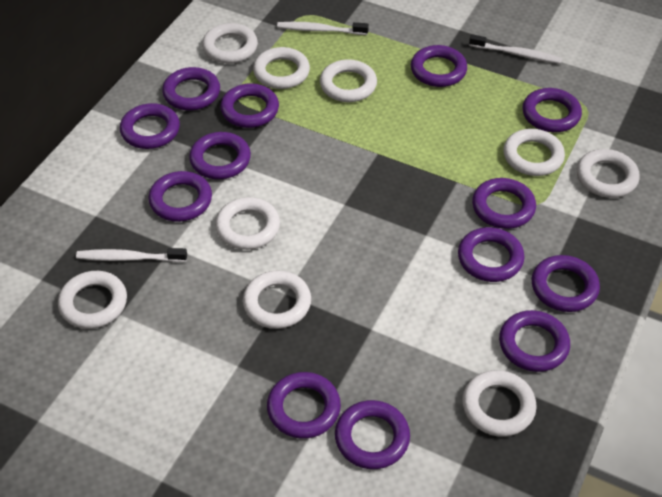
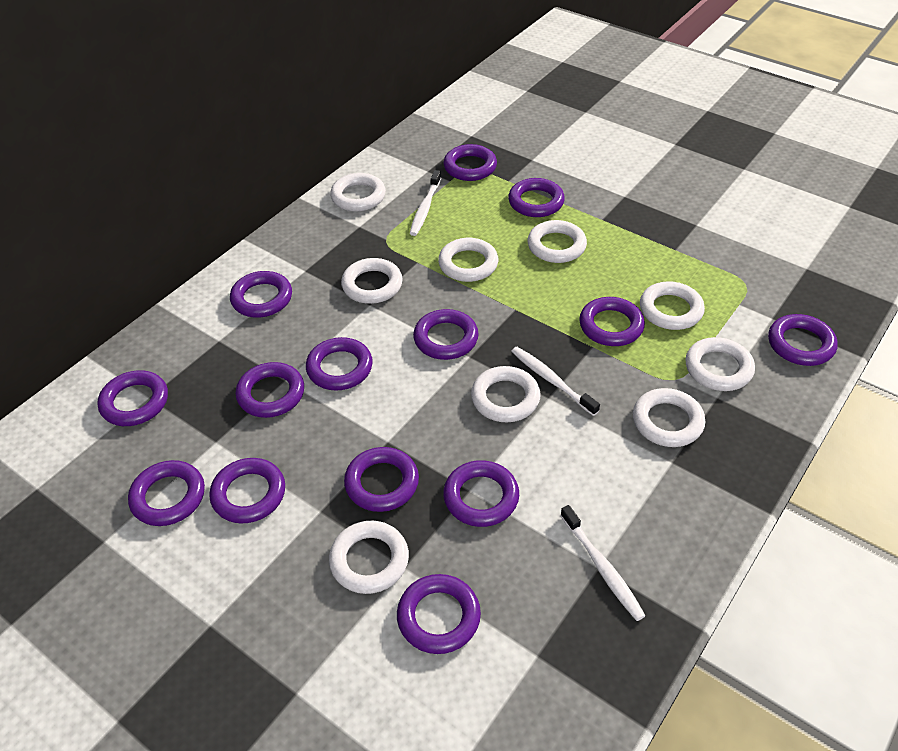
purple ring: 13 -> 14

